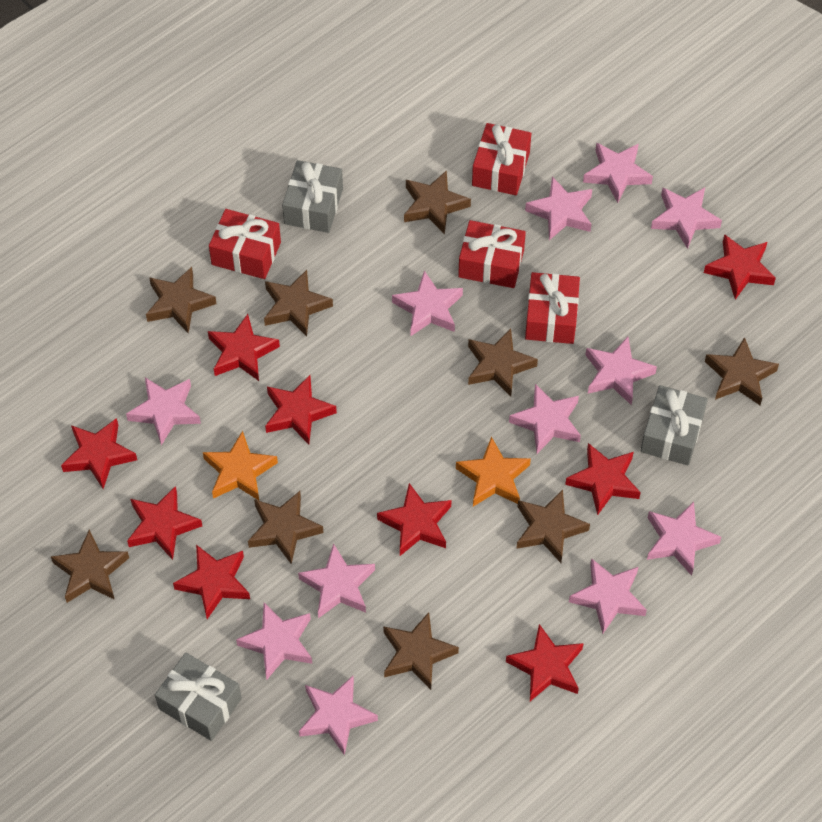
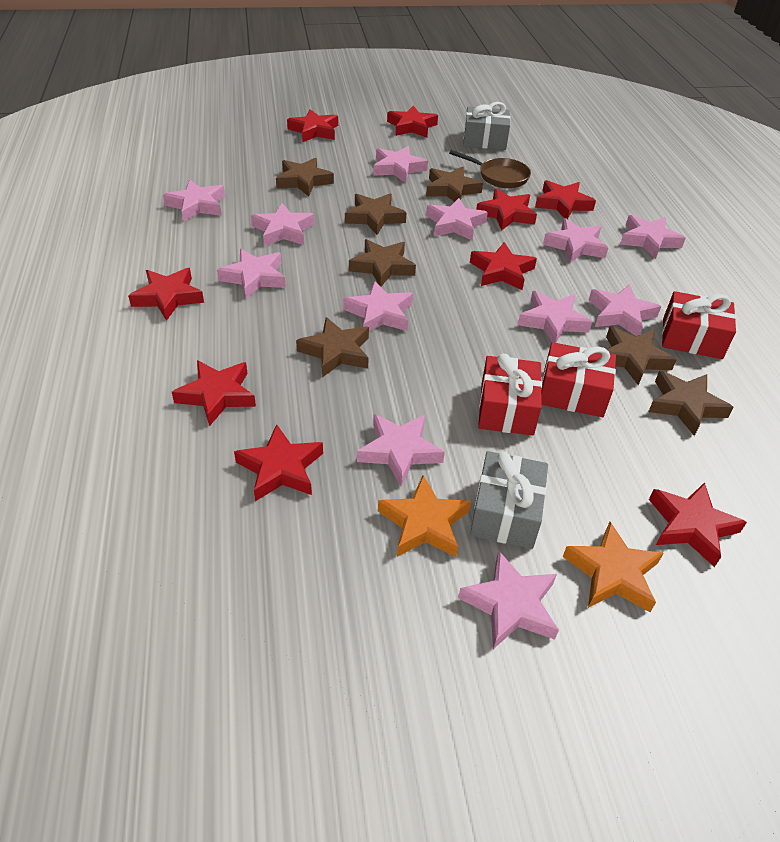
brown pan: 0 -> 1
brown star: 9 -> 7
grey gift: 3 -> 2
red gift: 4 -> 3

